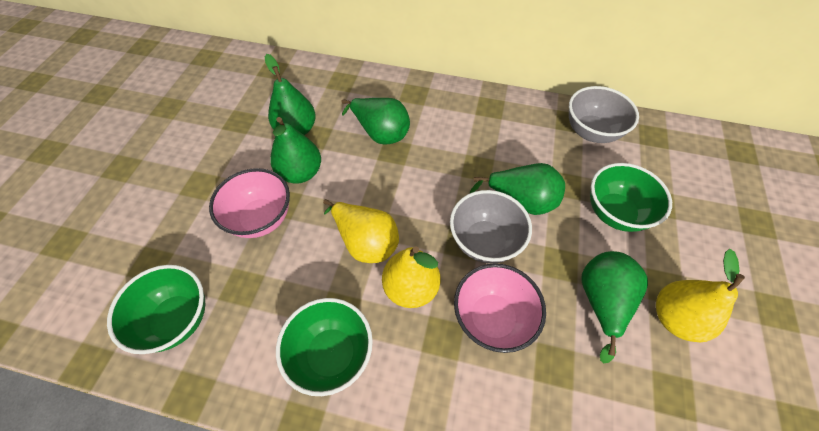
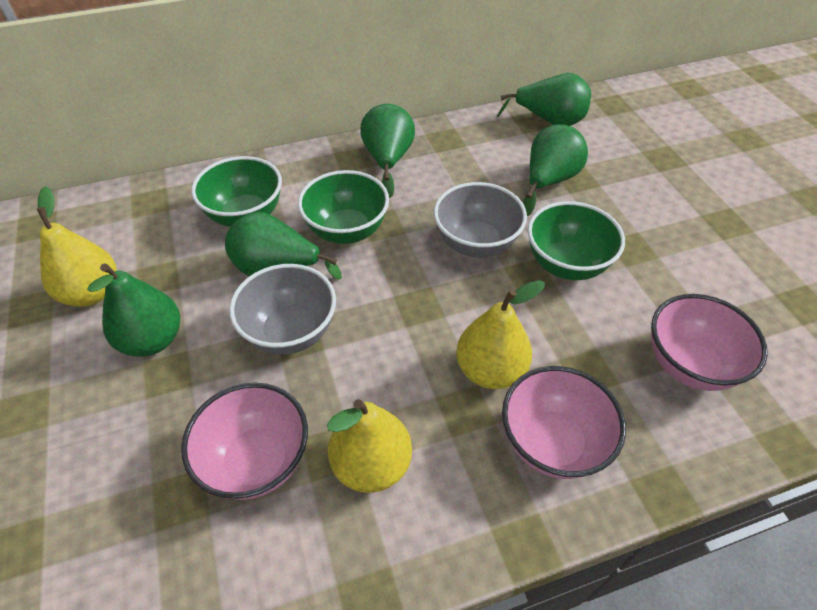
pink bowl: 2 -> 3

